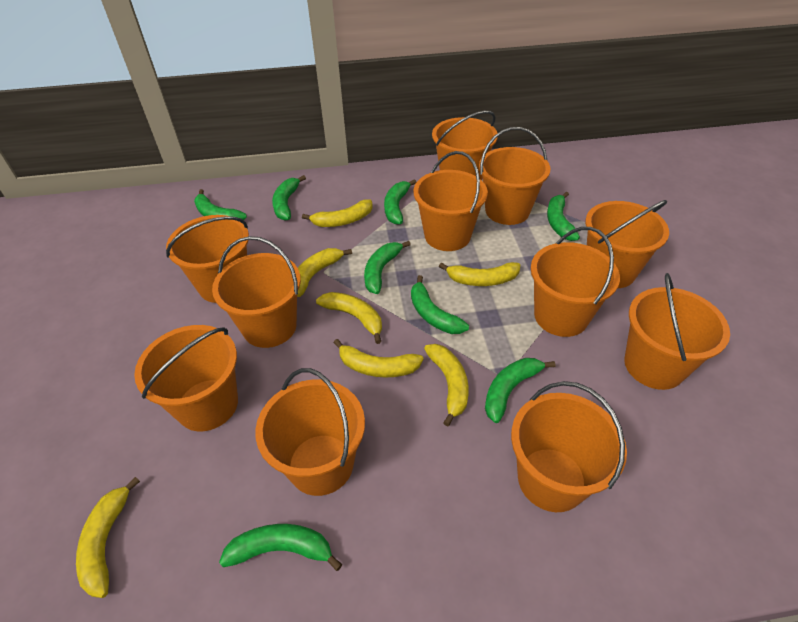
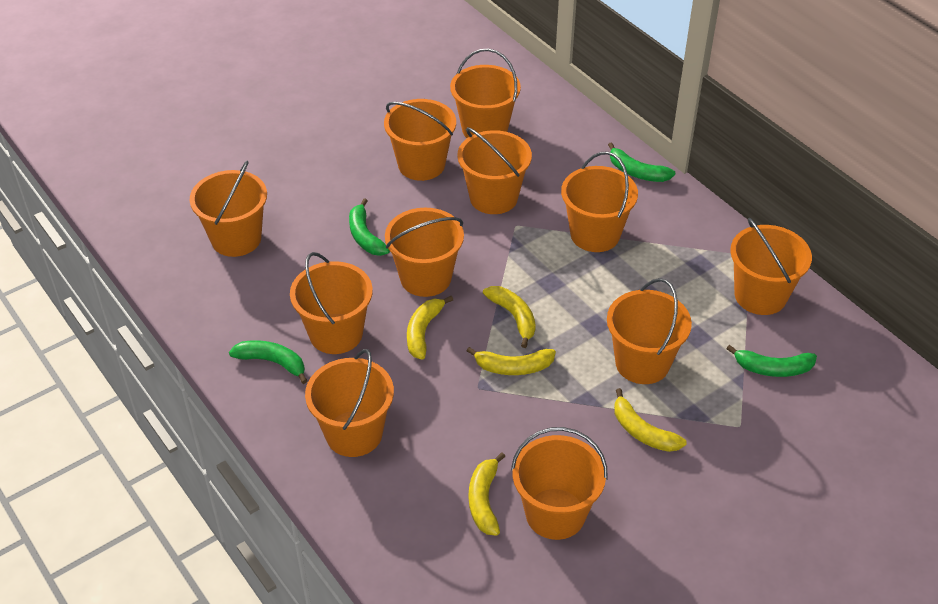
green banana: 8 -> 4
yellow banana: 7 -> 5

